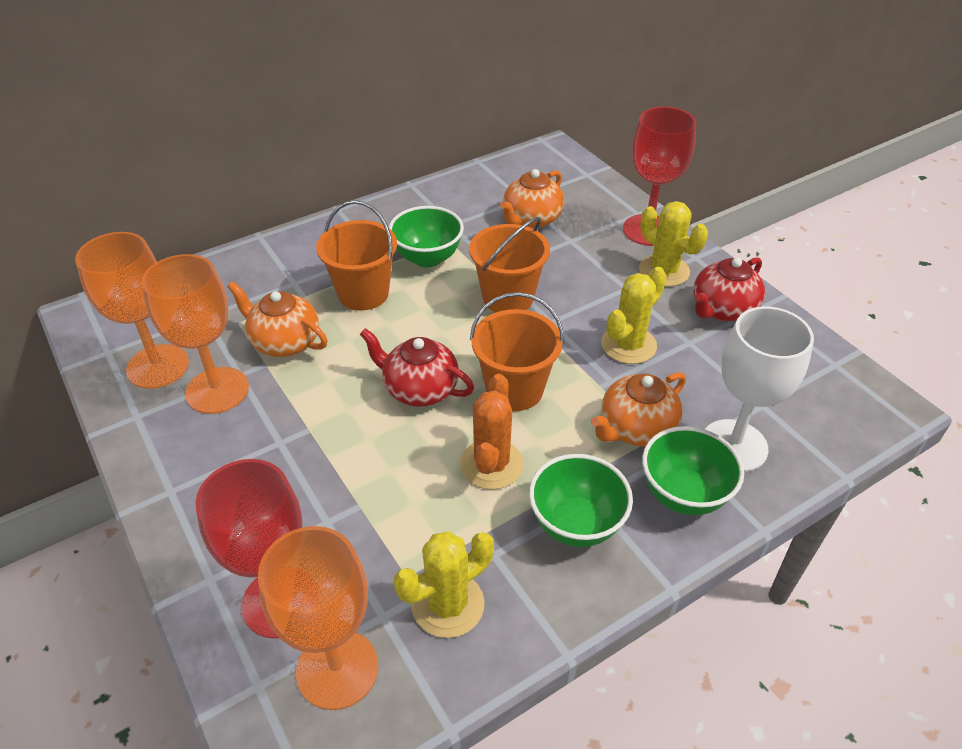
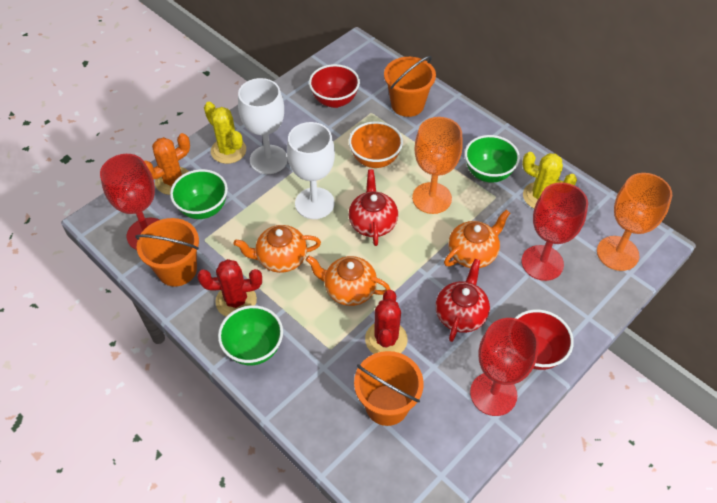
orange bowl: 0 -> 1
orange goblet: 3 -> 2
red bowl: 0 -> 2
red cactus: 0 -> 2
red goblet: 2 -> 3
white goblet: 1 -> 2
yellow cactus: 3 -> 2

